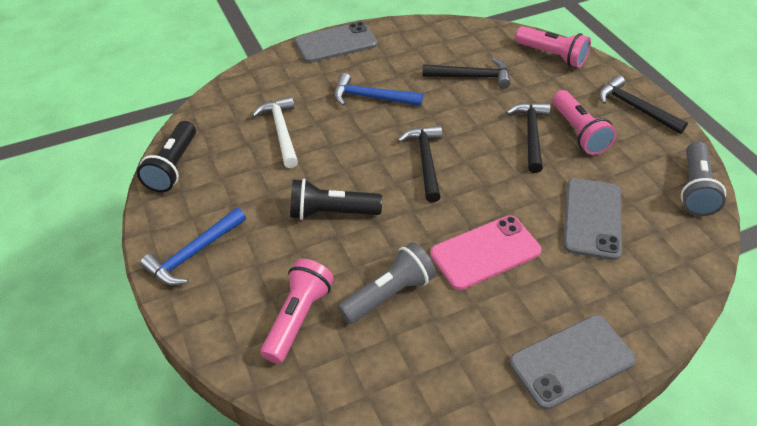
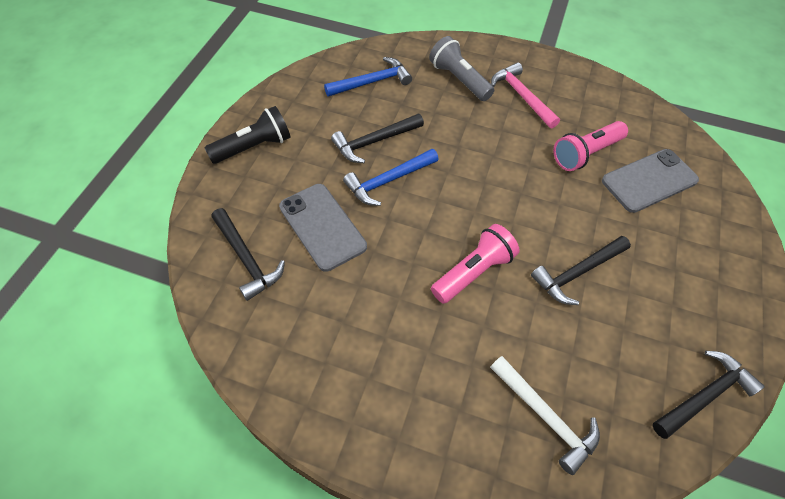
black flashlight: 2 -> 1
grey flashlight: 2 -> 1
grey phone: 3 -> 2
pink flashlight: 3 -> 2
pink hammer: 0 -> 1
pink phone: 1 -> 0

